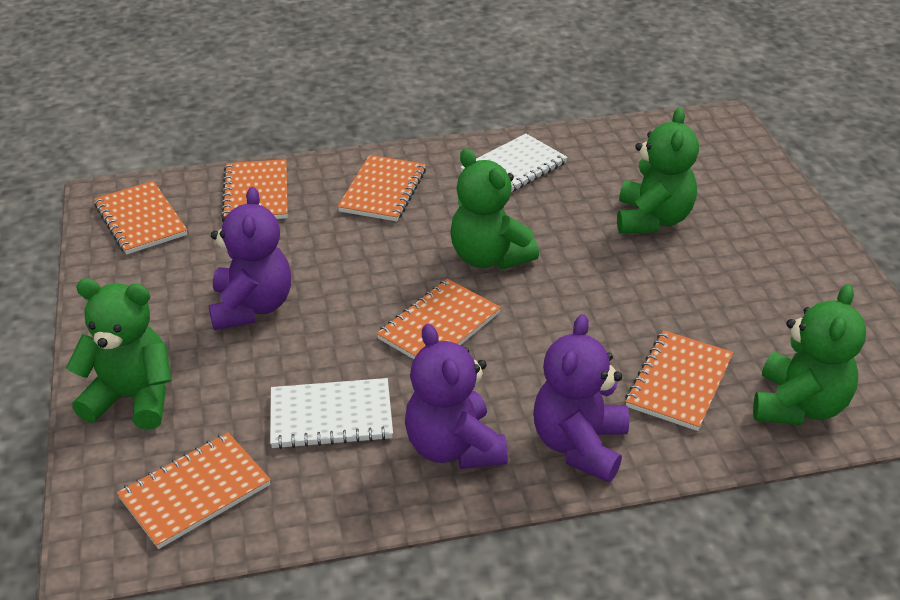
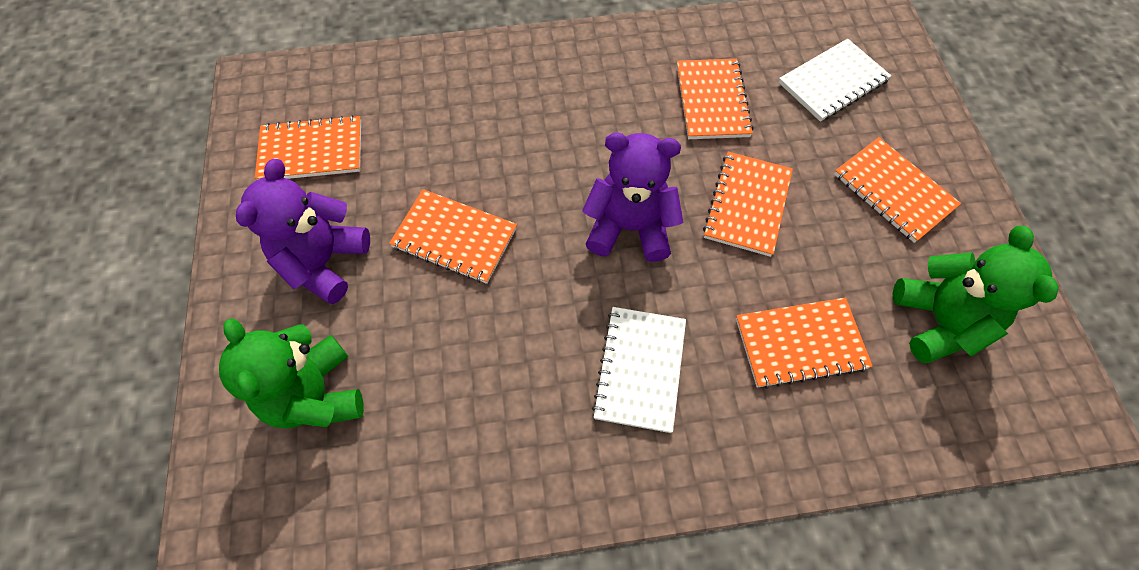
green teddy bear: 4 -> 2
purple teddy bear: 3 -> 2

